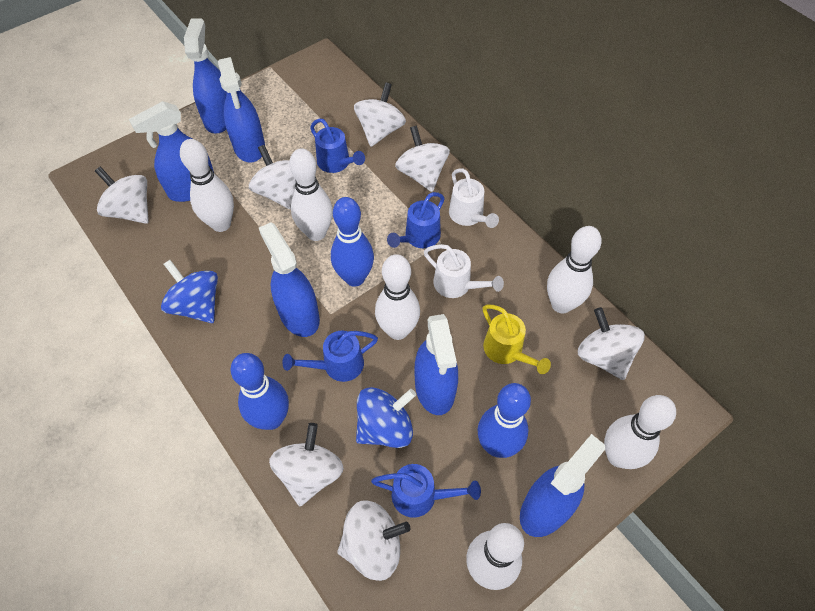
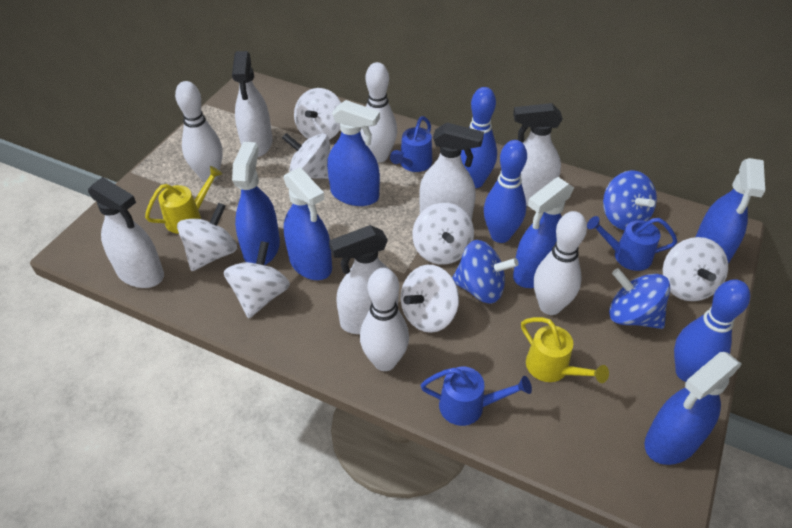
blue spinning top: 2 -> 3
blue watering can: 4 -> 3
white bowling pin: 6 -> 4
white spray bottle: 0 -> 5
white watering can: 2 -> 0
yellow watering can: 1 -> 2

